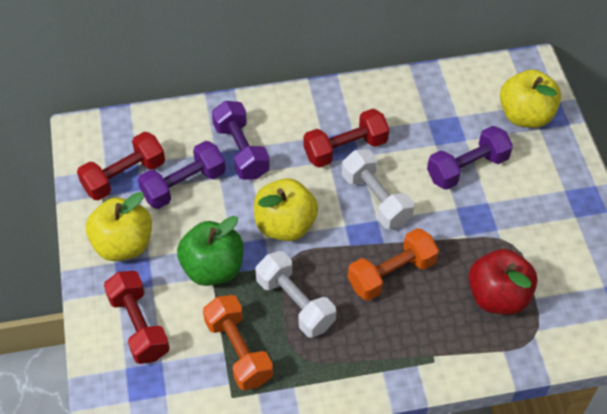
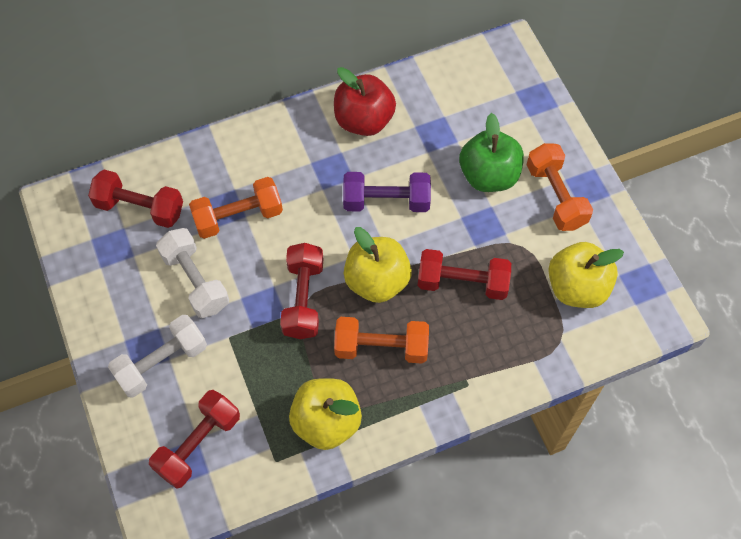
orange dumbbell: 2 -> 3
purple dumbbell: 3 -> 1
red dumbbell: 3 -> 4

